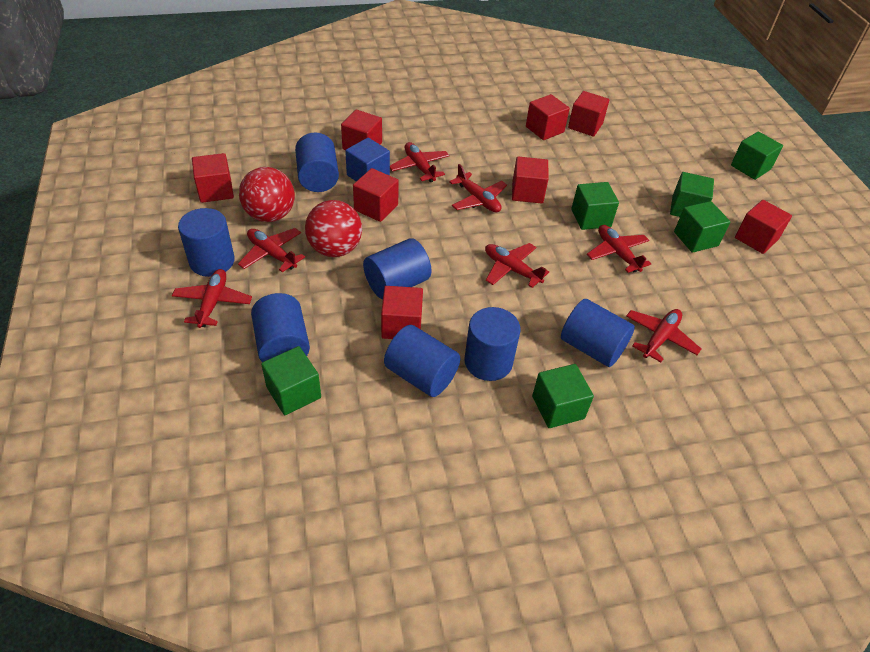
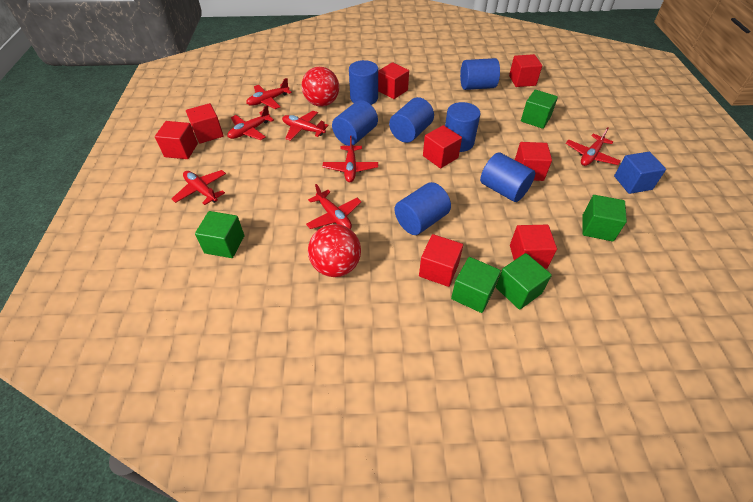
green cube: 6 -> 5

